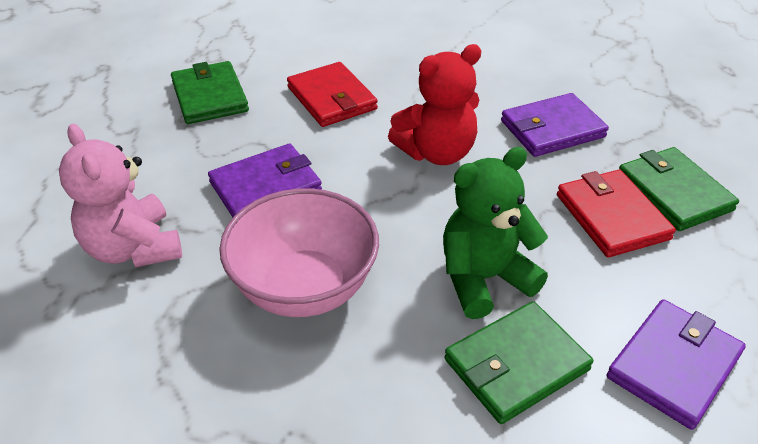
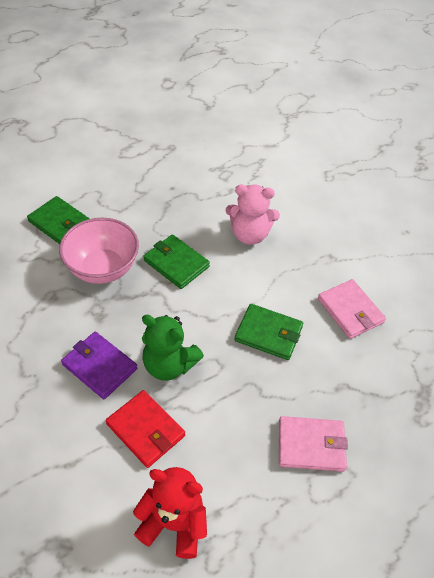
pink wallet: 0 -> 2
purple wallet: 3 -> 1
red wallet: 2 -> 1

